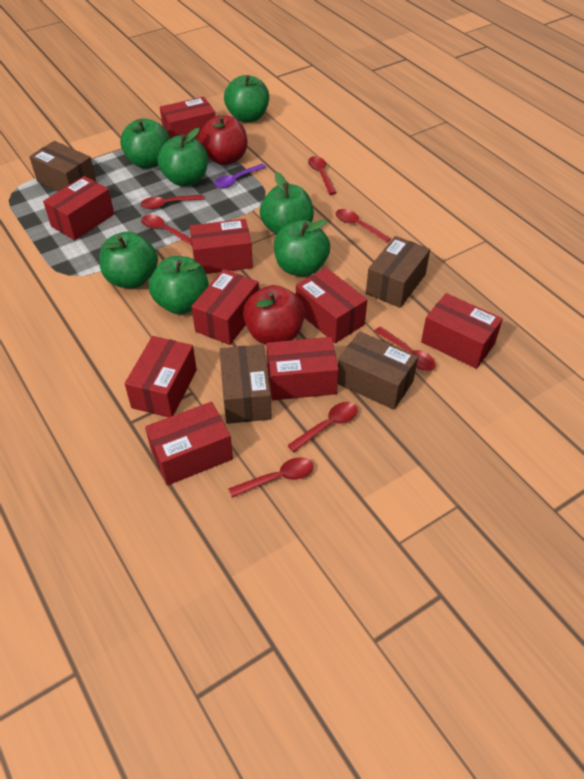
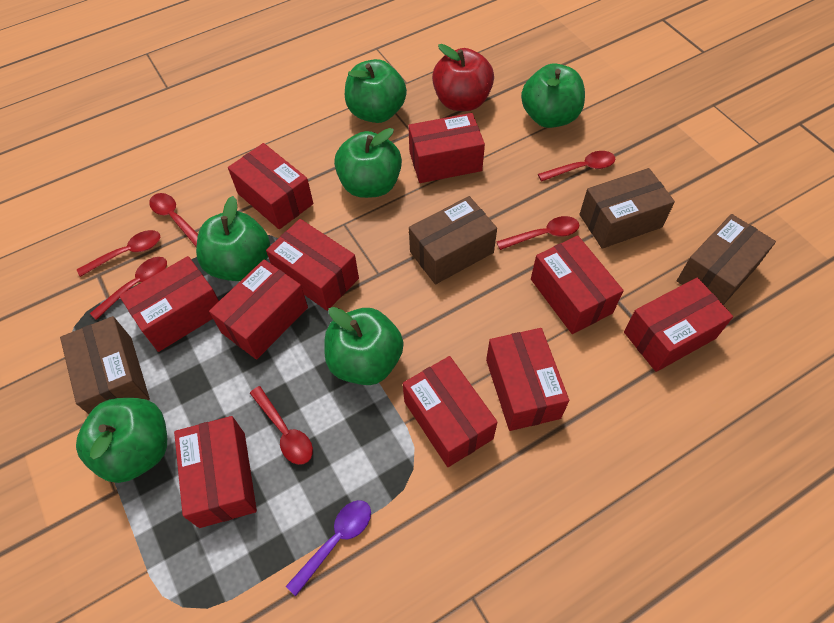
green apple: 7 -> 6
red apple: 2 -> 1
red box: 9 -> 10
red spoon: 7 -> 6

